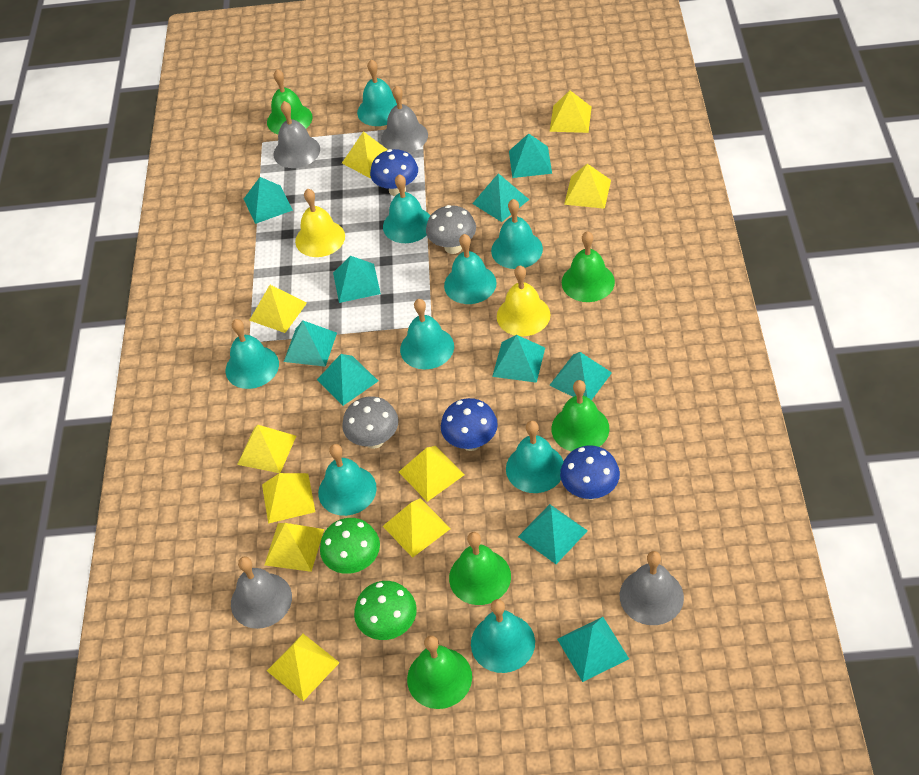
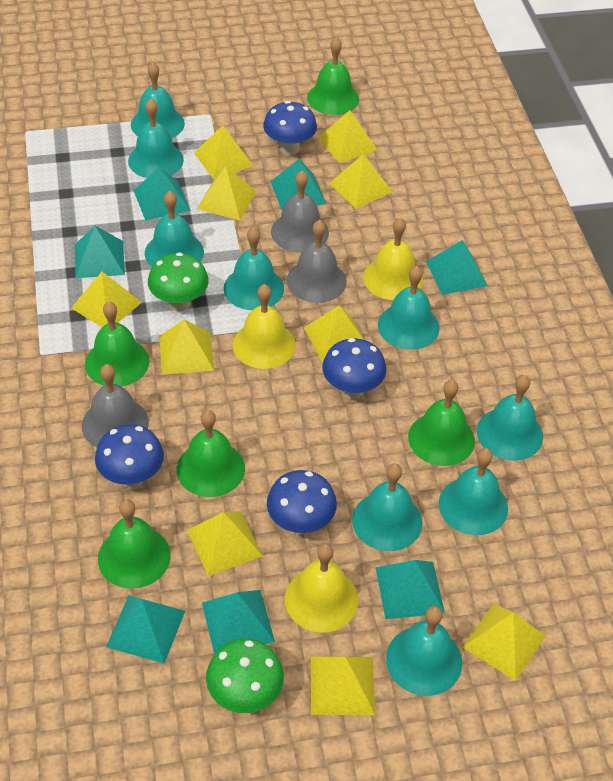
blue mushroom: 3 -> 4
grey bell: 4 -> 3
grey mushroom: 2 -> 0
turquoise pyramid: 10 -> 7
yellow bell: 2 -> 3

